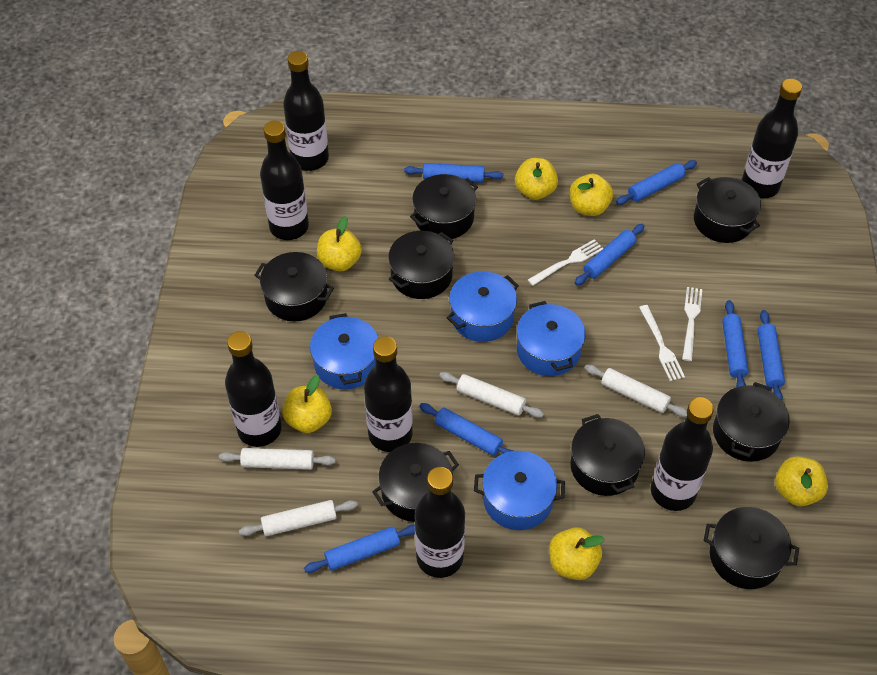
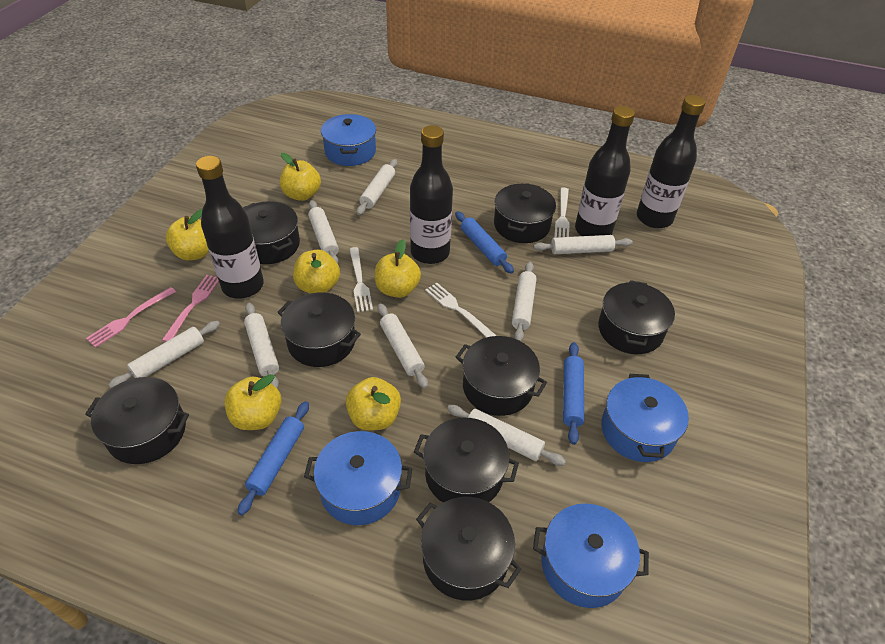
black bottle: 7 -> 4
blue rolling pin: 7 -> 3
pink fork: 0 -> 2
white rolling pin: 4 -> 8

